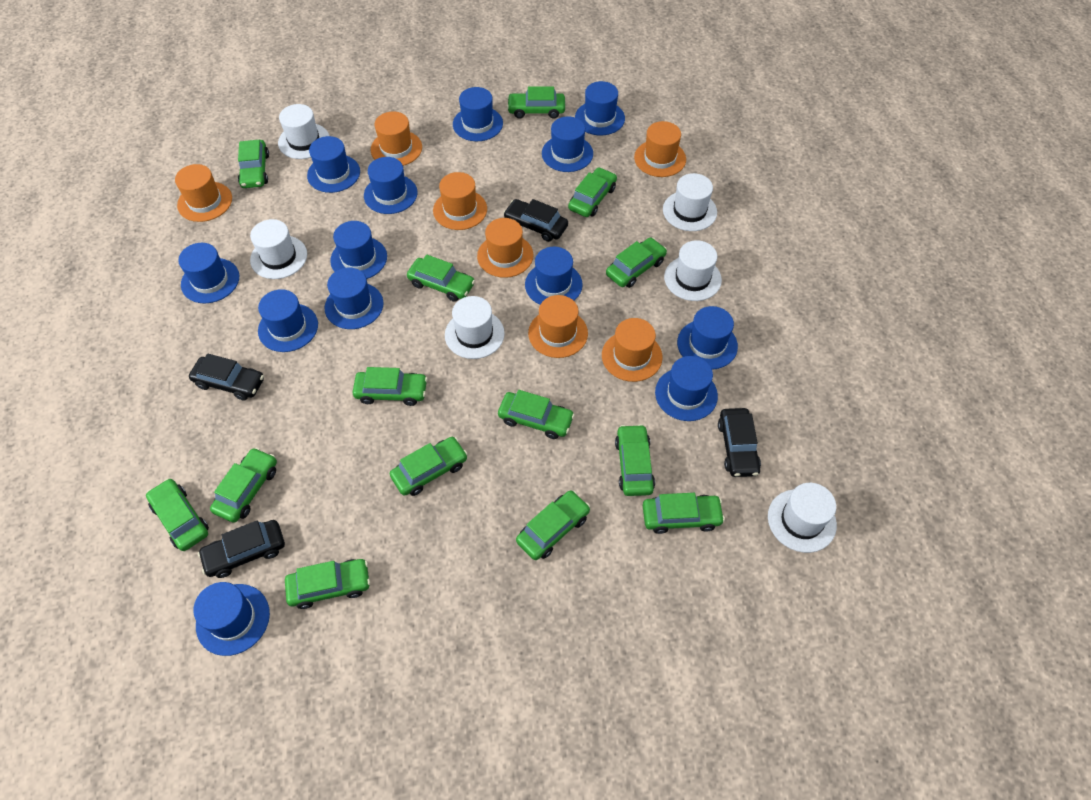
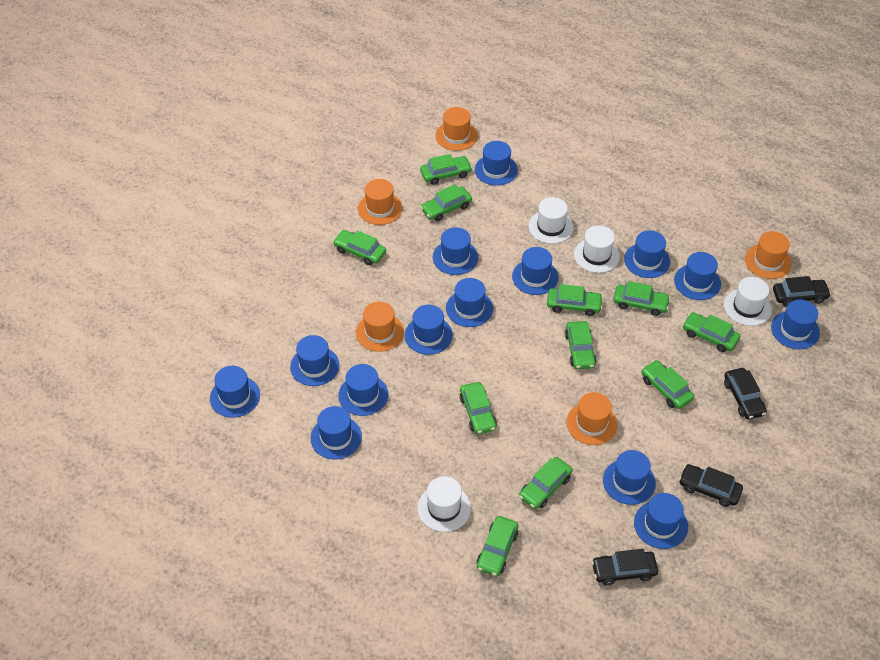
blue hat: 13 -> 14
green car: 14 -> 11
orange hat: 7 -> 5
white hat: 6 -> 4

